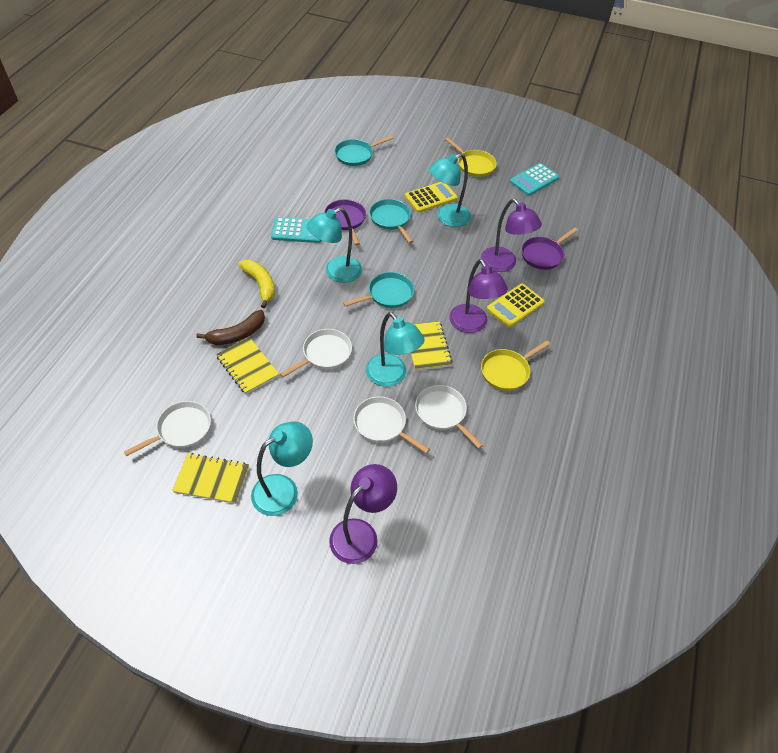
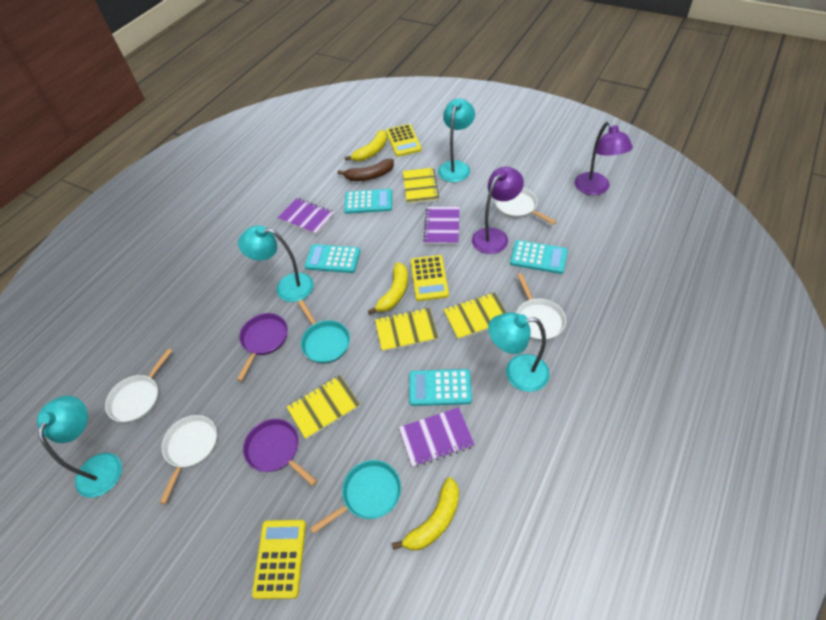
purple lamp: 3 -> 2
purple notebook: 0 -> 3
turquoise calculator: 2 -> 4
turquoise pan: 3 -> 2
yellow banana: 1 -> 3
yellow calculator: 2 -> 3
yellow notebook: 3 -> 4
yellow pan: 2 -> 0

